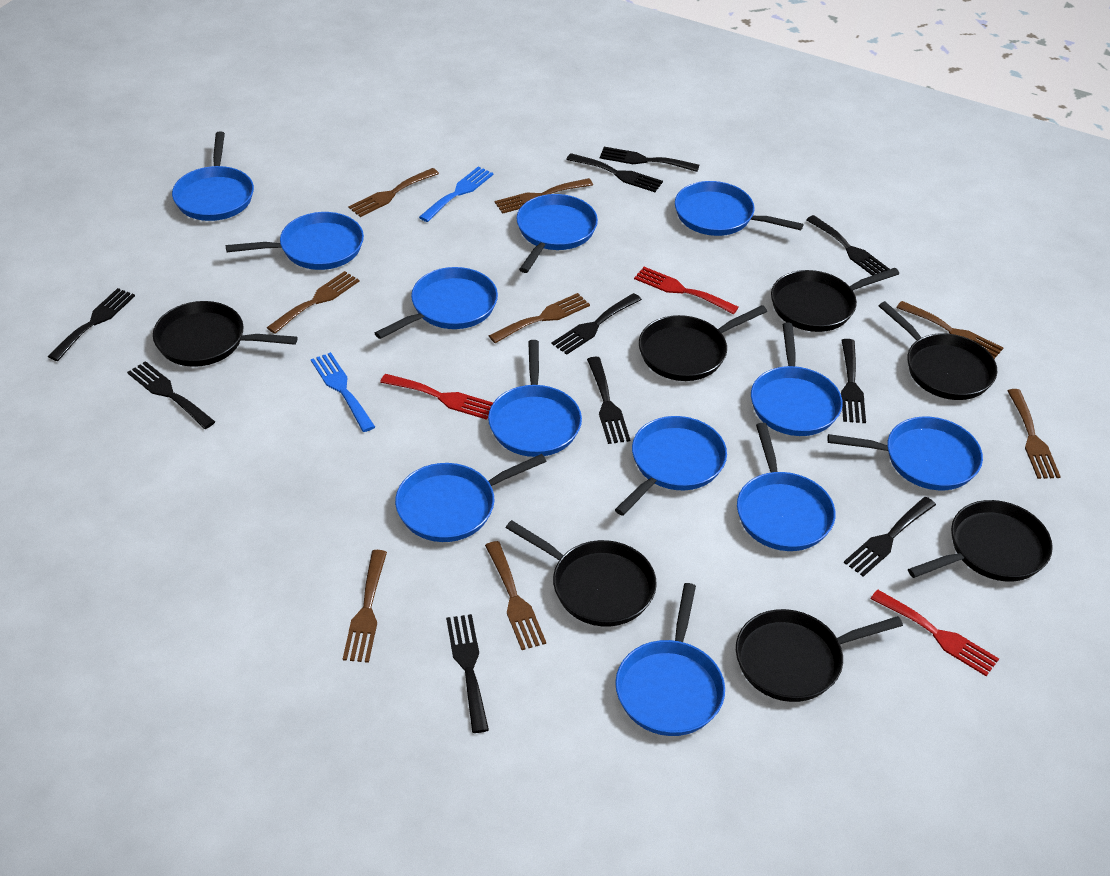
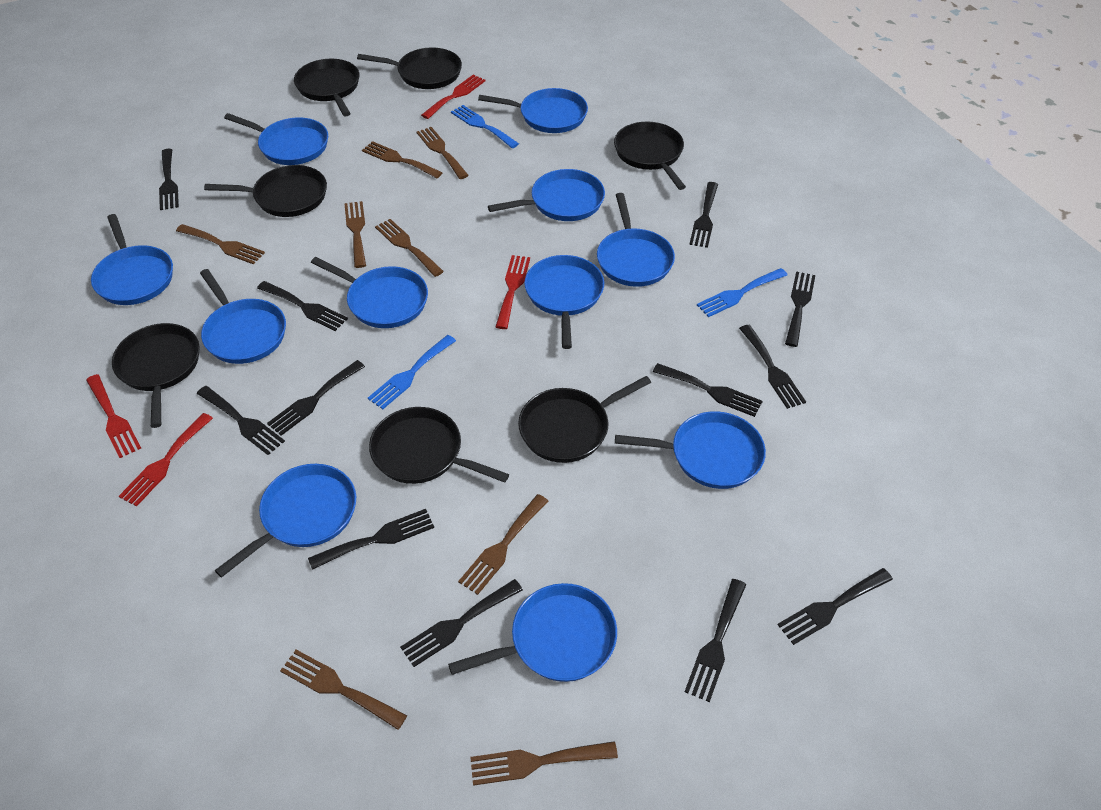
black fork: 10 -> 12
blue fork: 2 -> 3
blue pan: 12 -> 11
red fork: 3 -> 4

